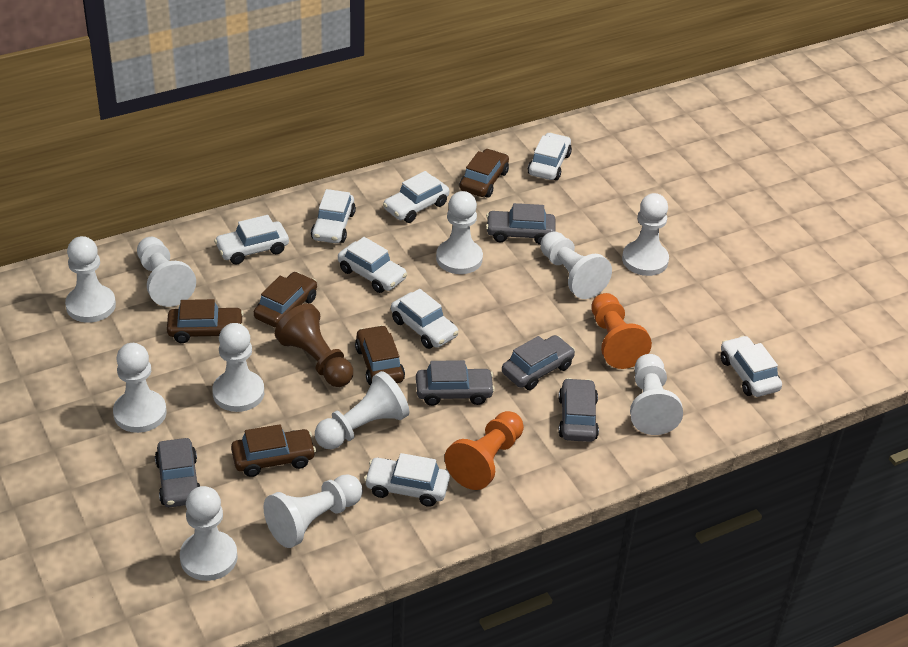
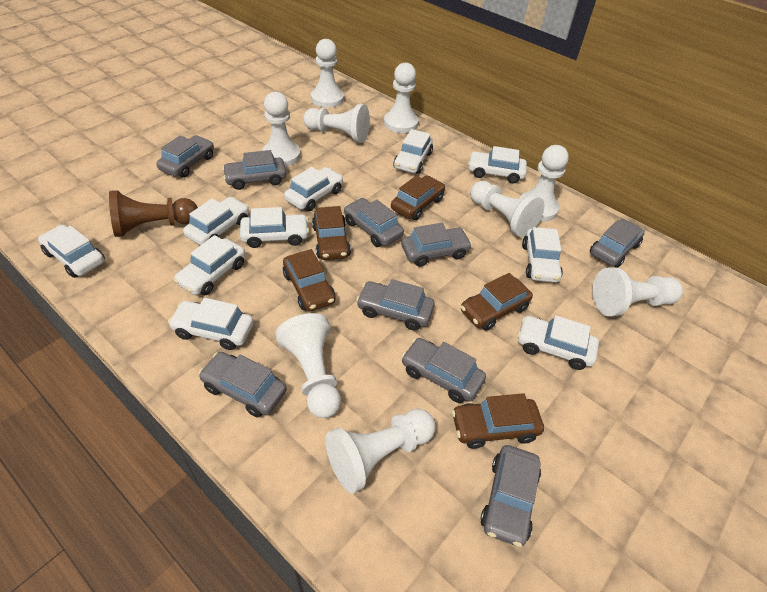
grey car: 5 -> 9
orange pawn: 2 -> 0
white car: 8 -> 10
white pawn: 11 -> 9

